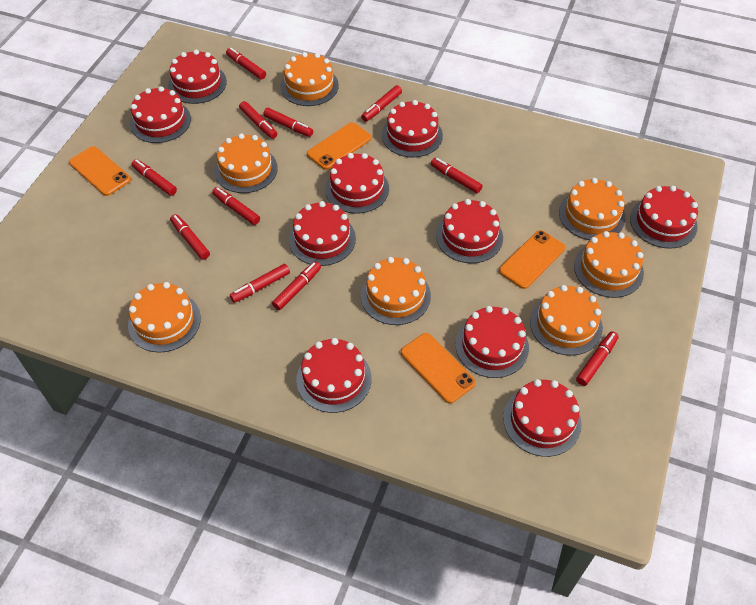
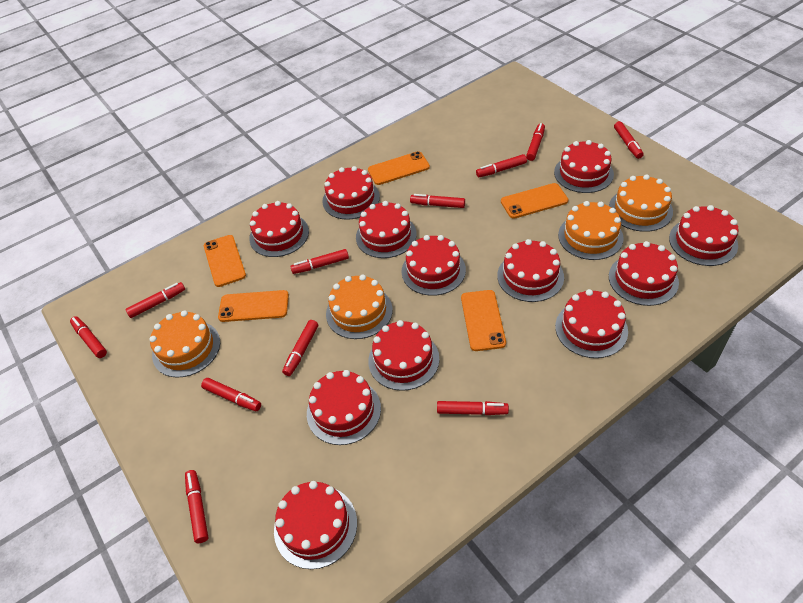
orange cake: 7 -> 4
orange phone: 4 -> 5
red cake: 10 -> 12

